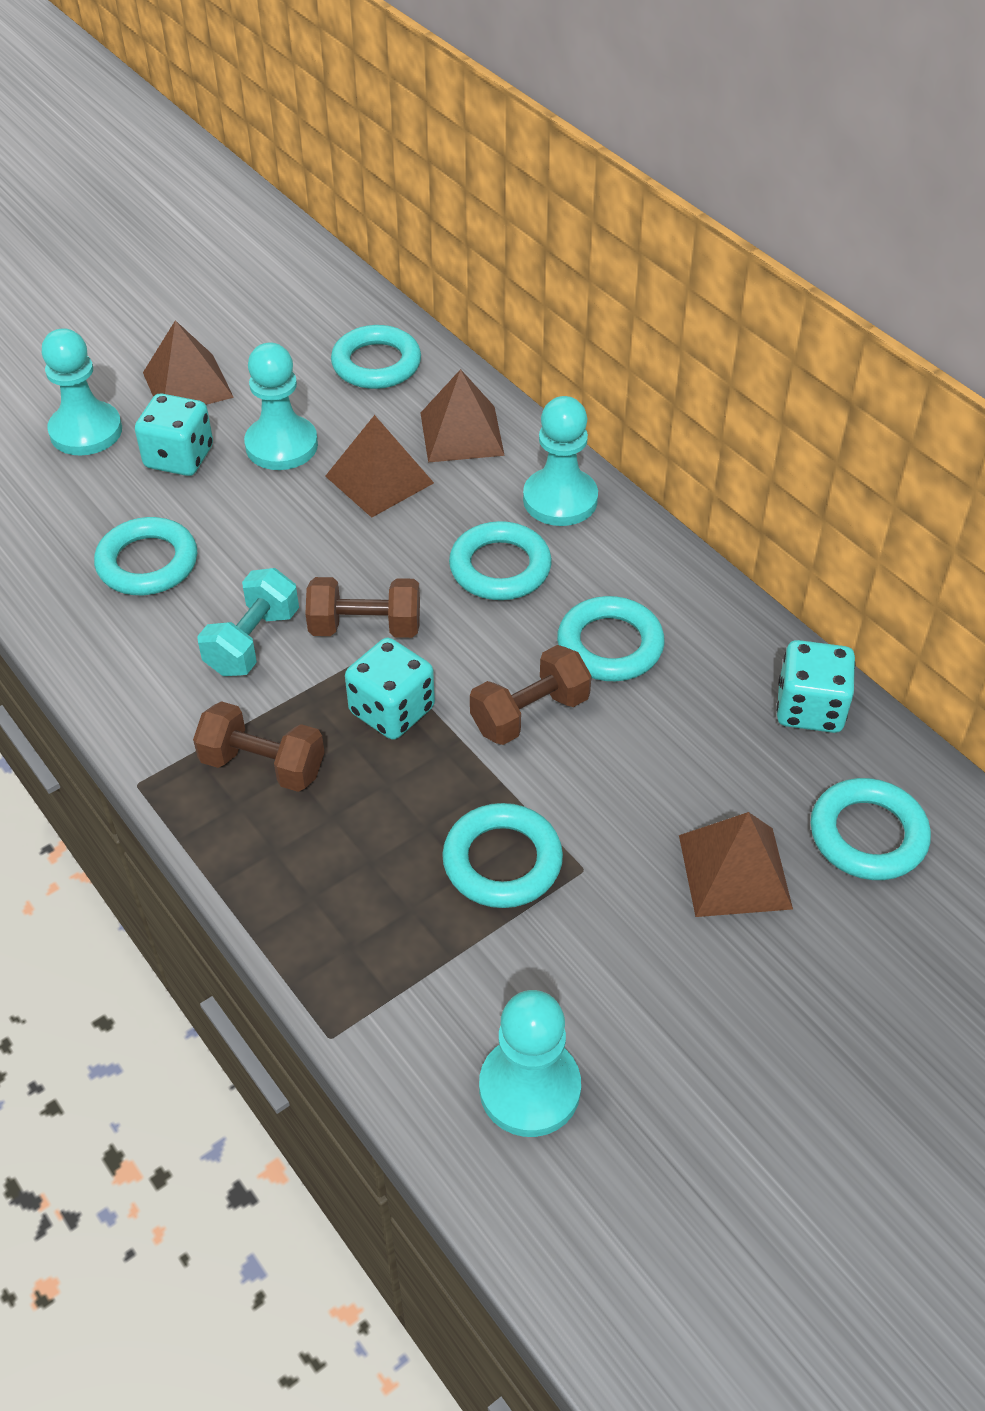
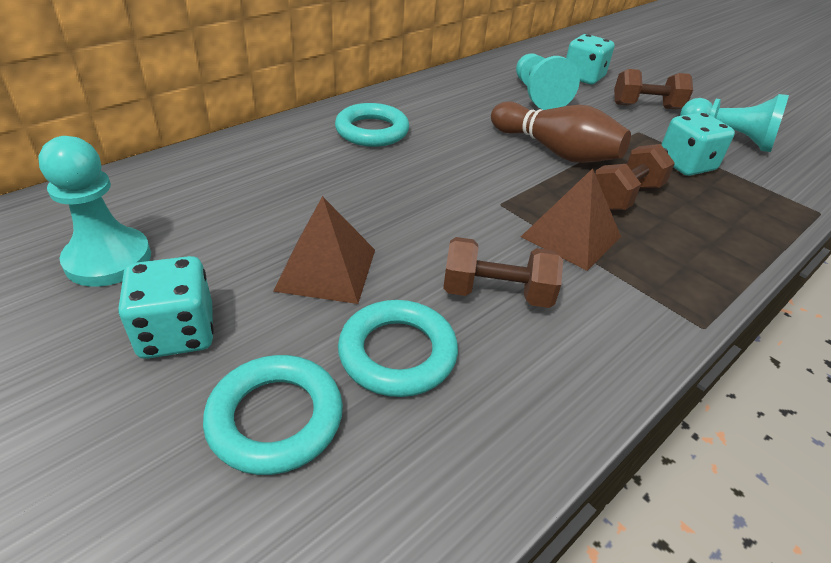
brown bowling pin: 0 -> 1
brown pyramid: 4 -> 2
turquoise dumbbell: 1 -> 0
turquoise pawn: 4 -> 3
turquoise ring: 6 -> 3

